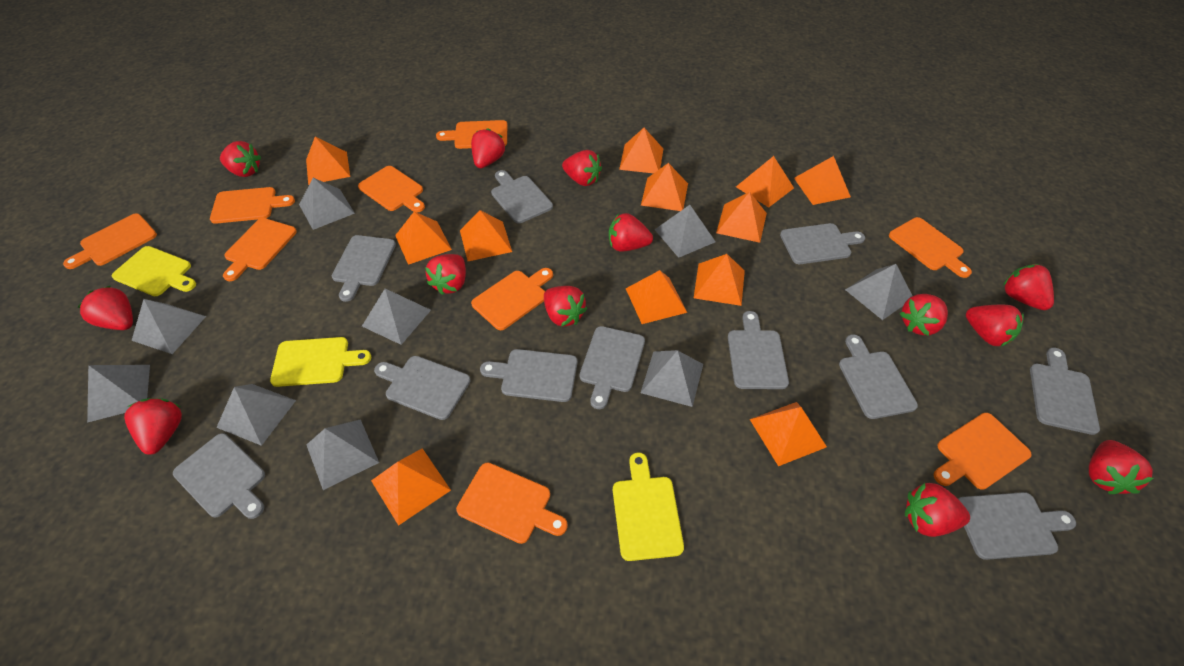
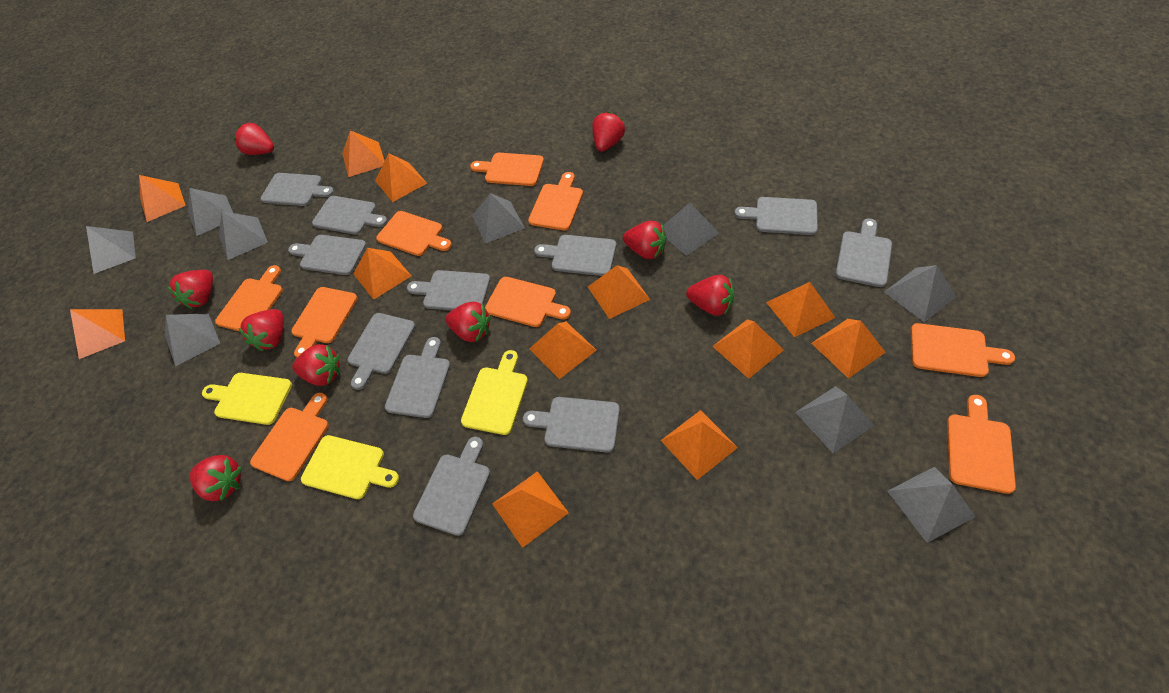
red strawberry: 13 -> 9

